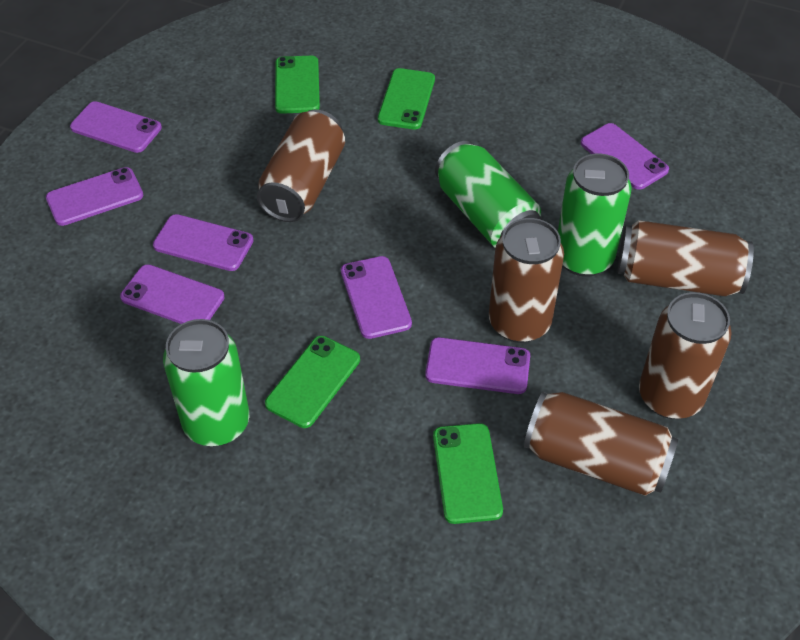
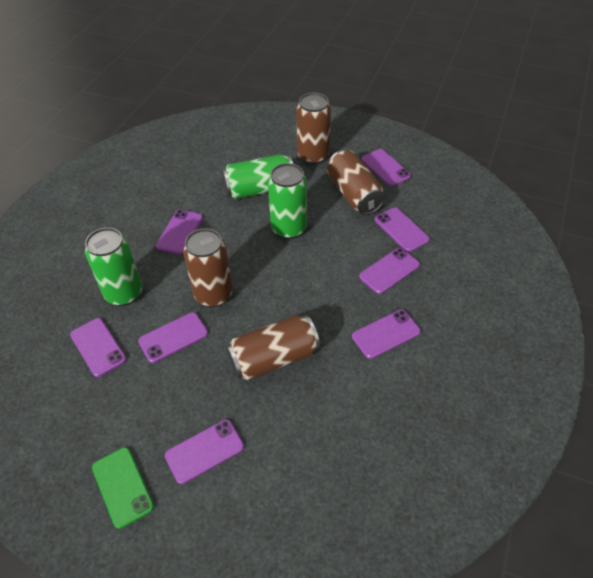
brown can: 5 -> 4
green phone: 4 -> 1
purple phone: 7 -> 8

